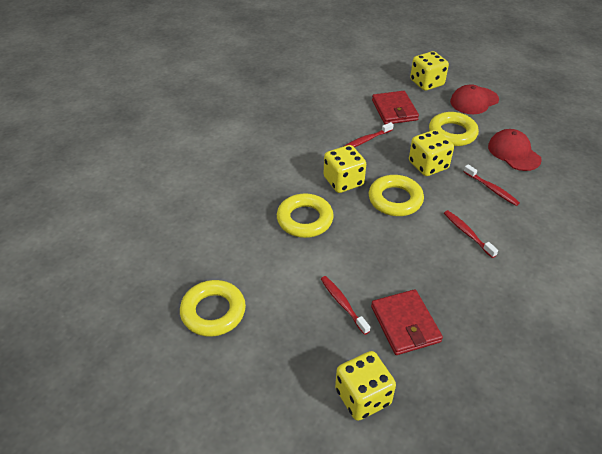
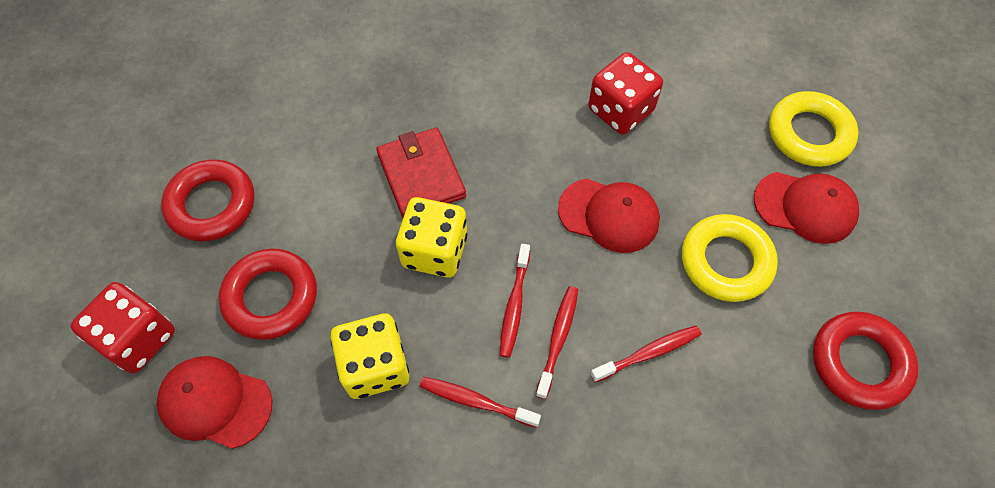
red cap: 2 -> 3
red dice: 0 -> 2
red ring: 0 -> 3
red wallet: 2 -> 1
yellow dice: 4 -> 2
yellow ring: 4 -> 2

